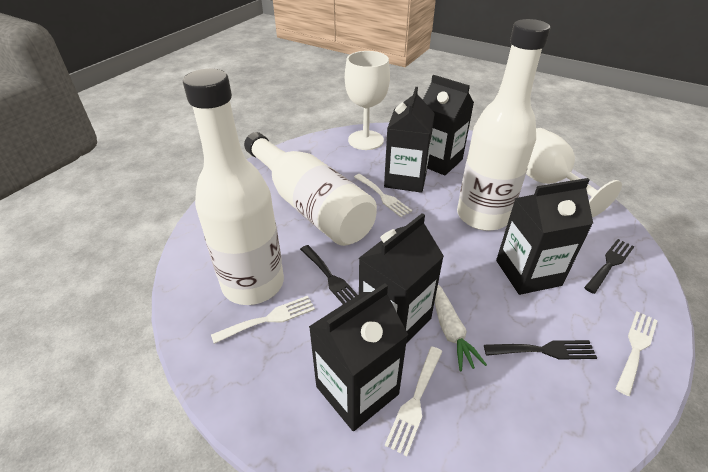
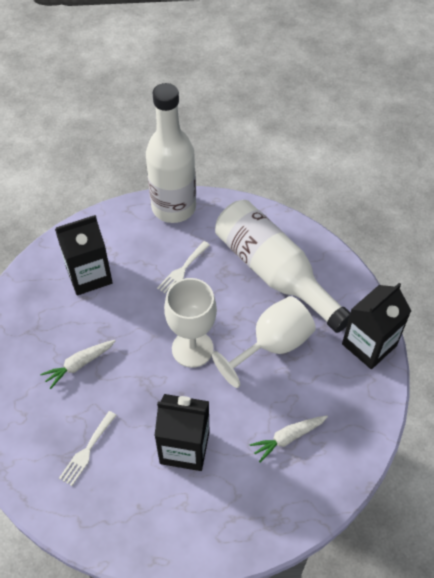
black carton: 5 -> 3
black fork: 3 -> 0
white bottle: 3 -> 2
white carrot: 1 -> 2
white fork: 4 -> 2

